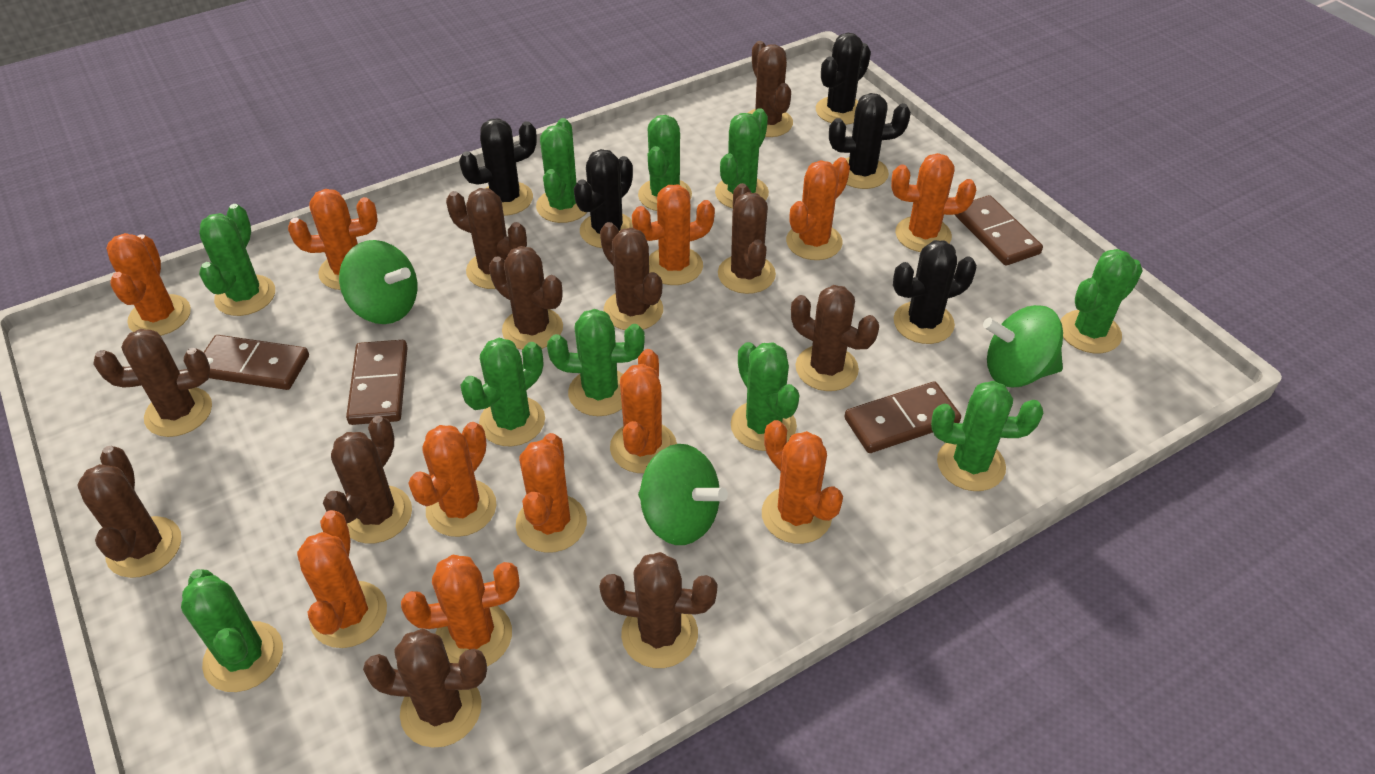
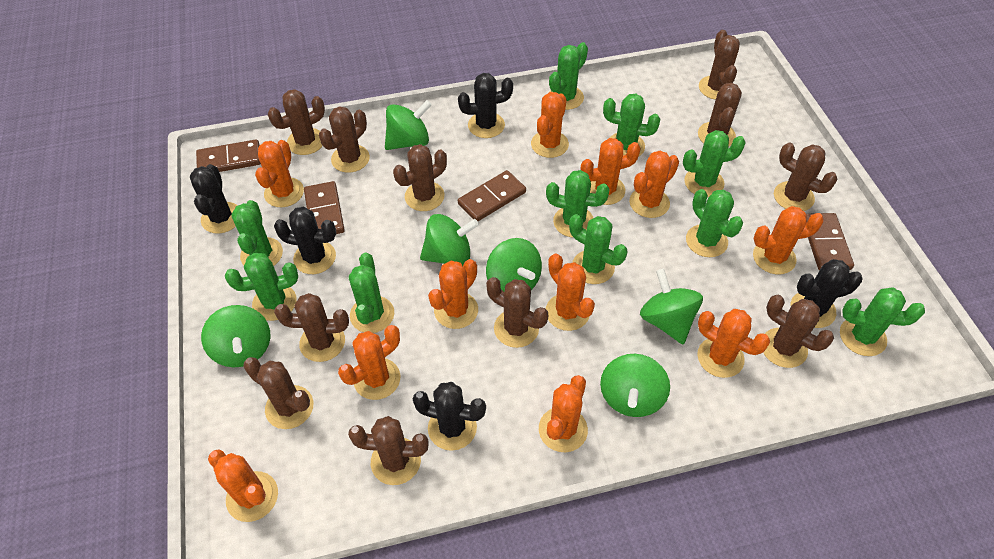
green spinning top: 3 -> 6

